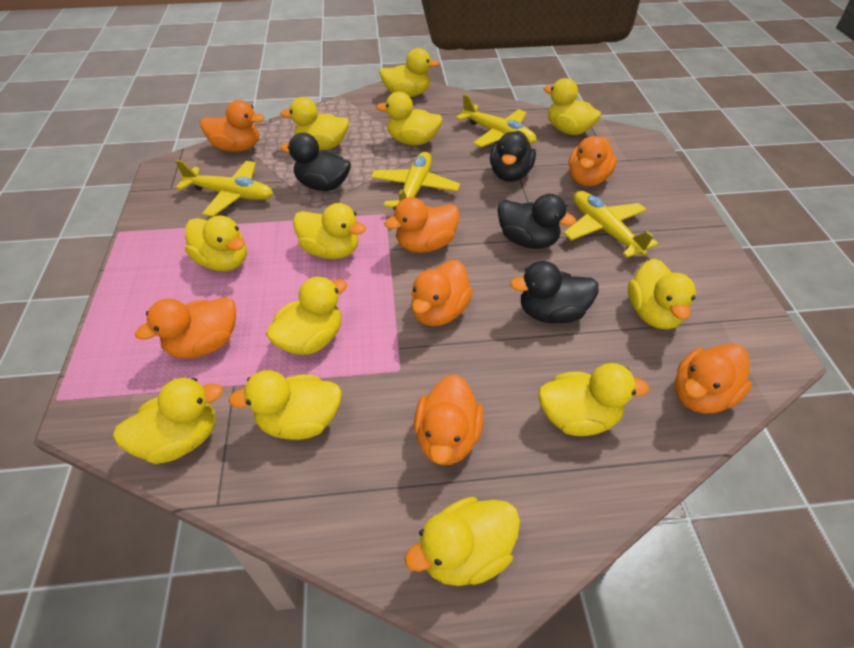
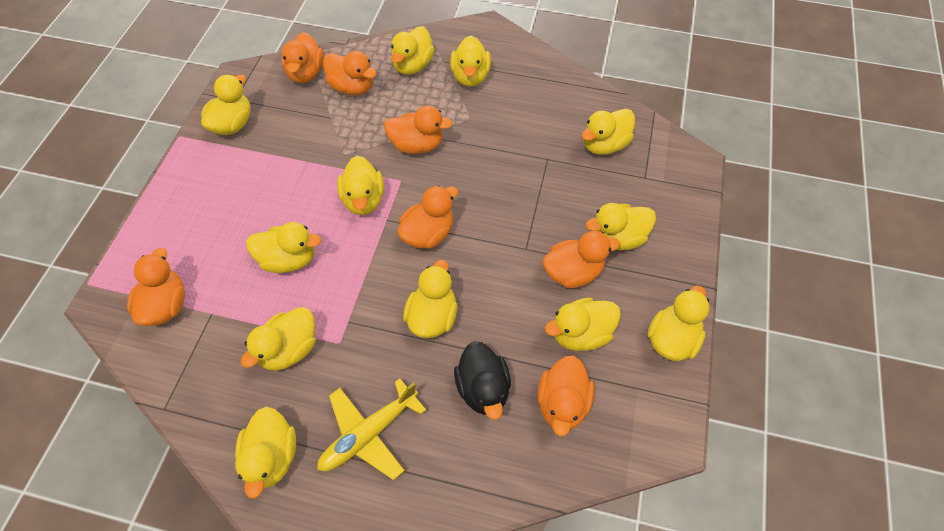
black duck: 4 -> 1
yellow plane: 4 -> 1

